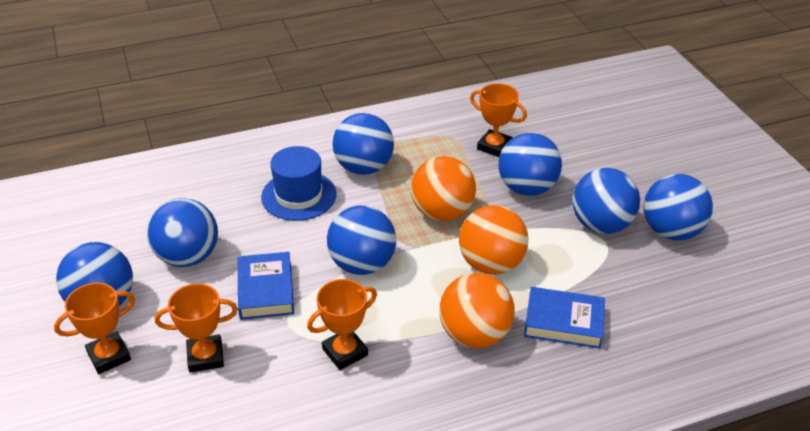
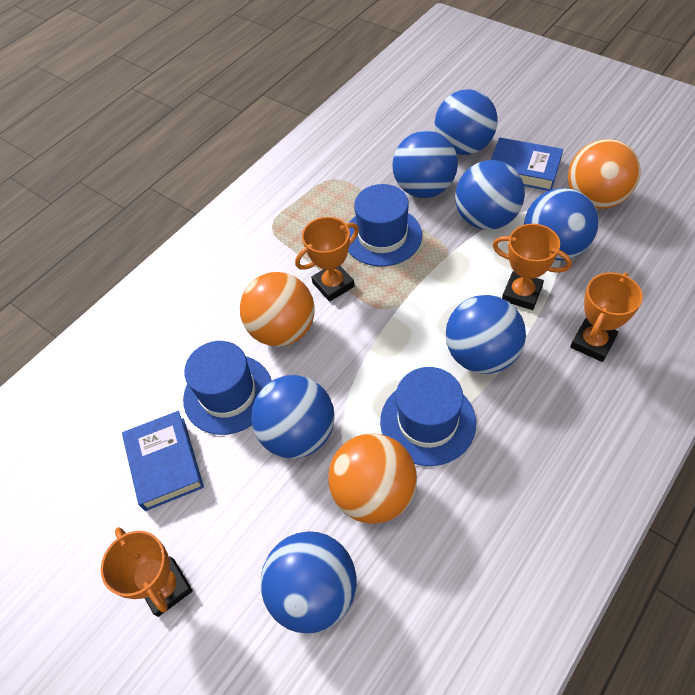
blue hat: 1 -> 3

